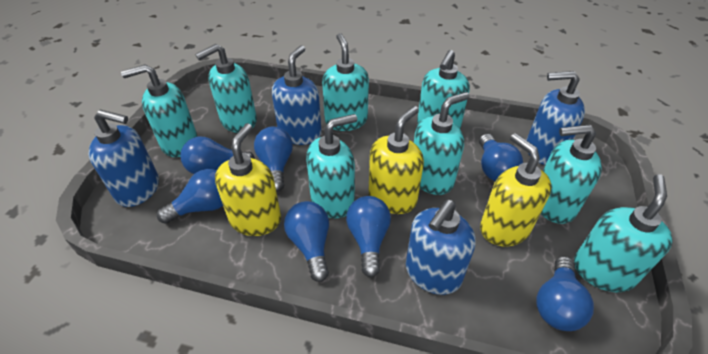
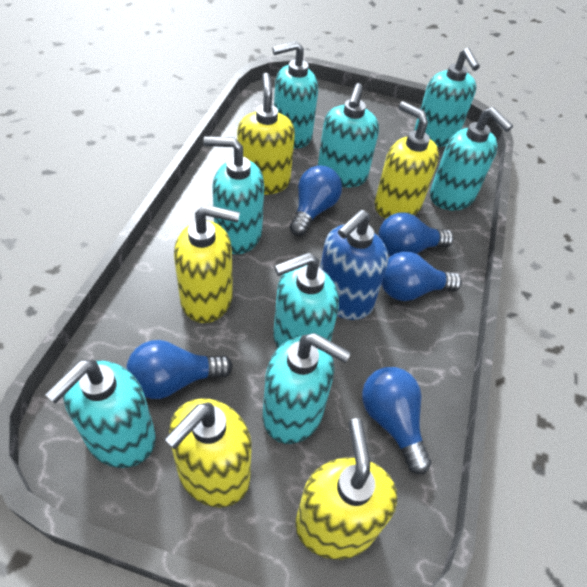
blue light bulb: 7 -> 5
blue soap dispenser: 4 -> 1
yellow soap dispenser: 3 -> 5

